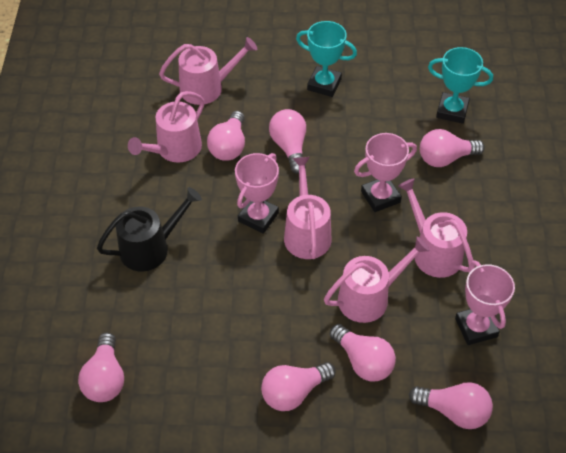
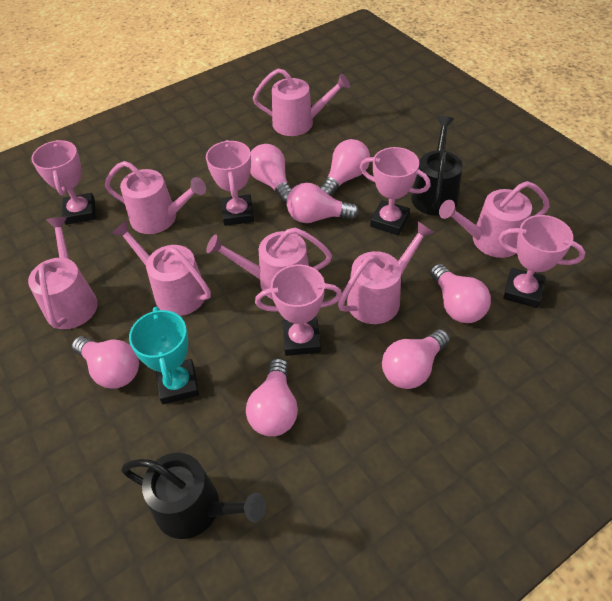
black watering can: 1 -> 2
pink trophy: 3 -> 5
pink watering can: 5 -> 7
turquoise trophy: 2 -> 1

